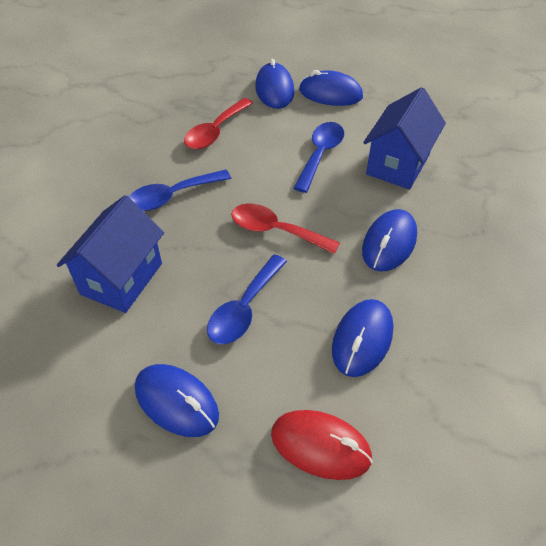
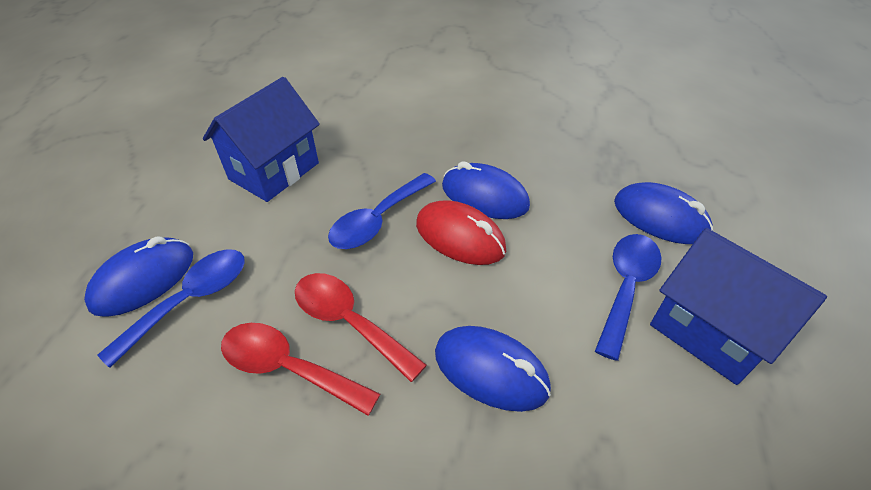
blue mouse: 5 -> 4

